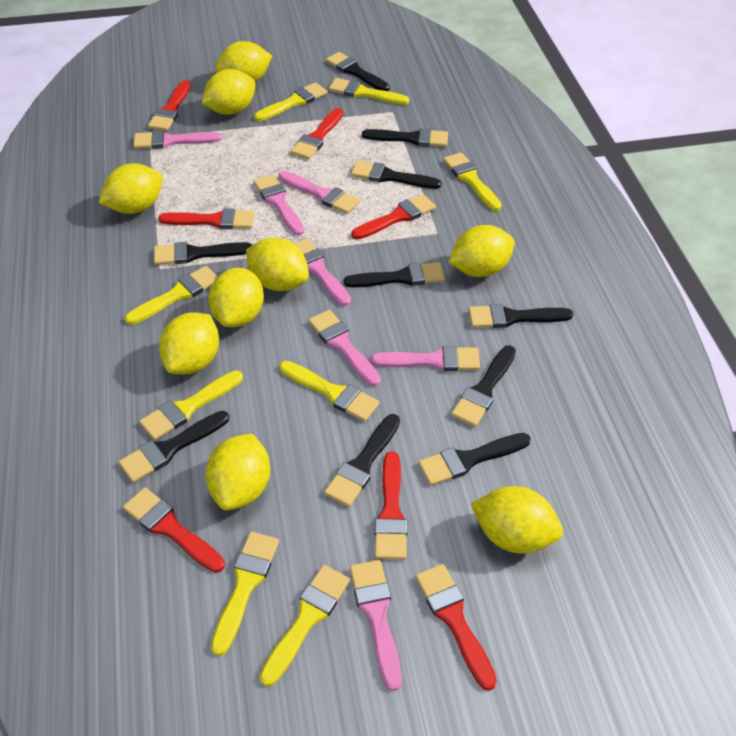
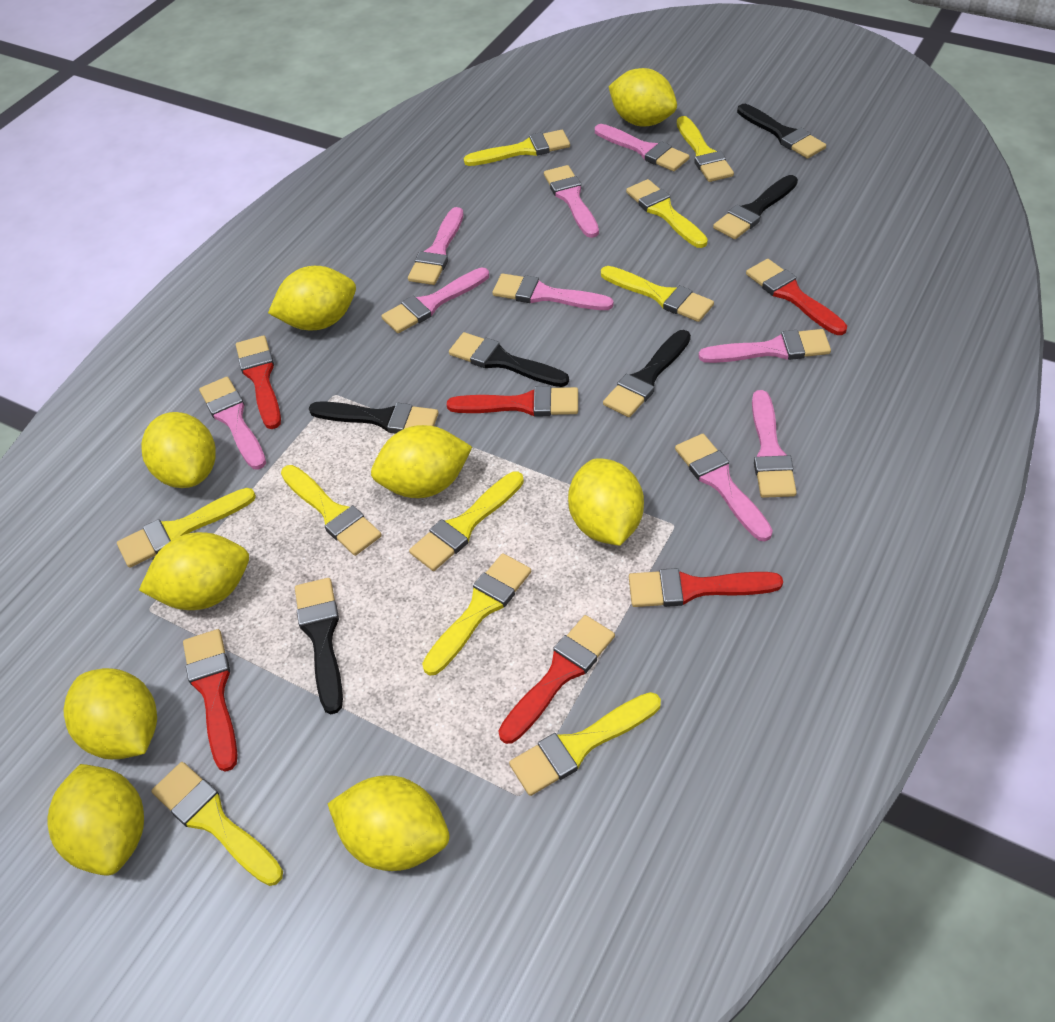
black brush: 10 -> 6
pink brush: 7 -> 9
red brush: 7 -> 6
yellow brush: 8 -> 10

